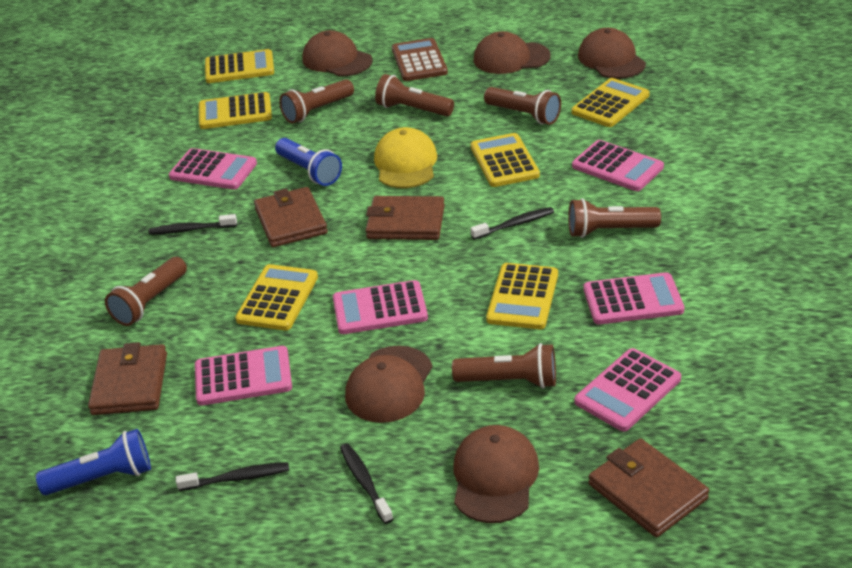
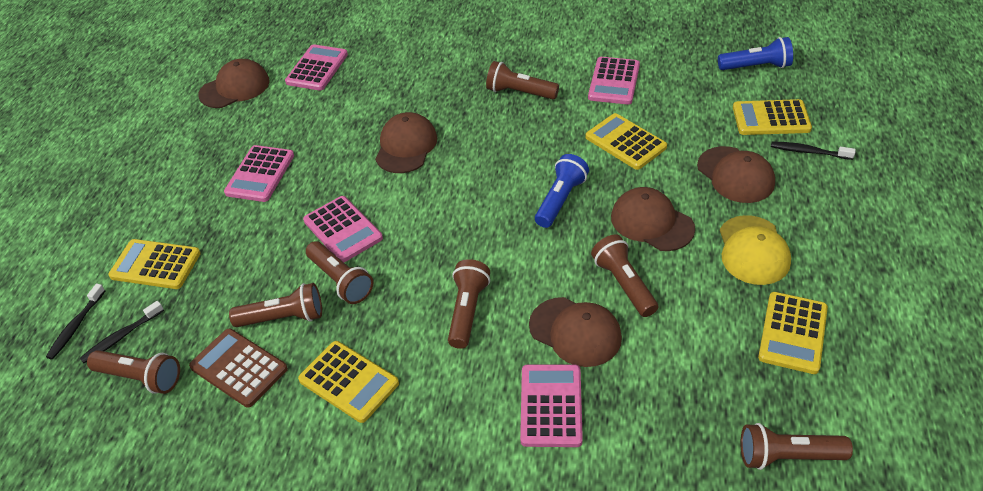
black toothbrush: 4 -> 3
brown flashlight: 6 -> 7
brown wallet: 4 -> 0
pink calculator: 6 -> 5
yellow calculator: 6 -> 5

